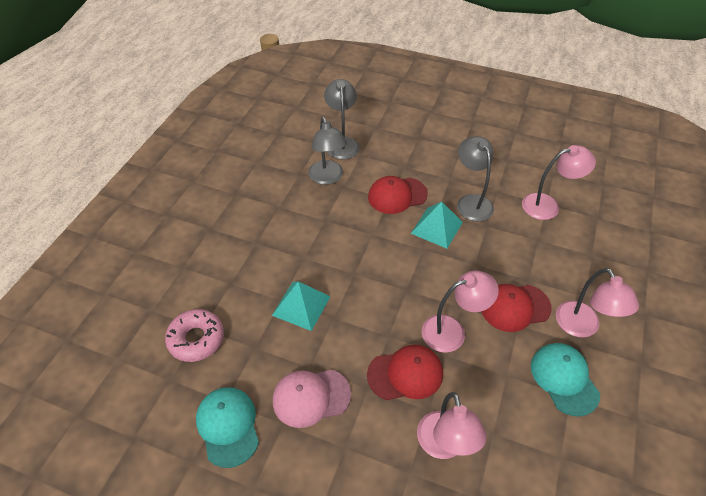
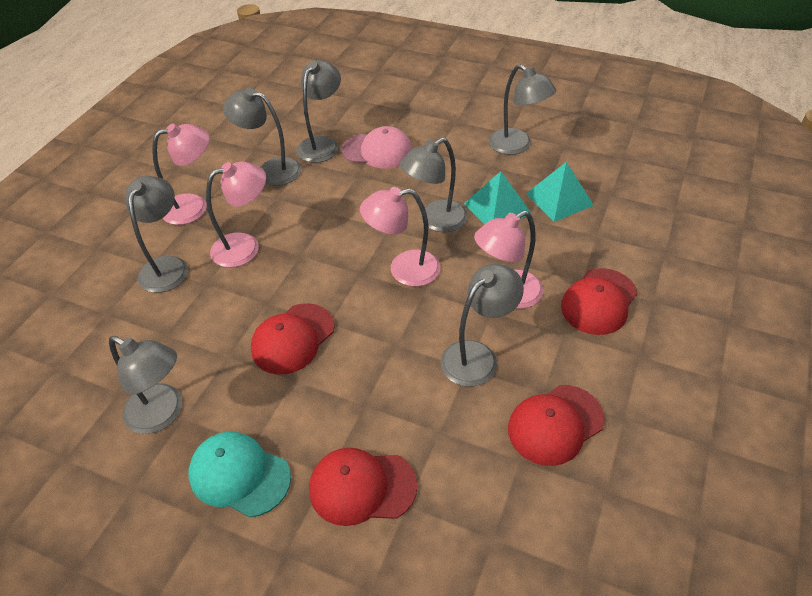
grey lamp: 3 -> 7
pink donut: 1 -> 0
red cap: 3 -> 4
turquoise cap: 2 -> 1

